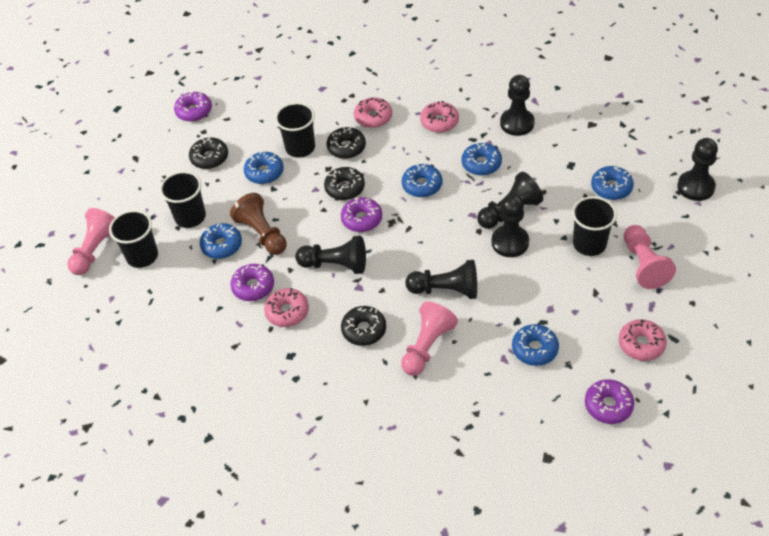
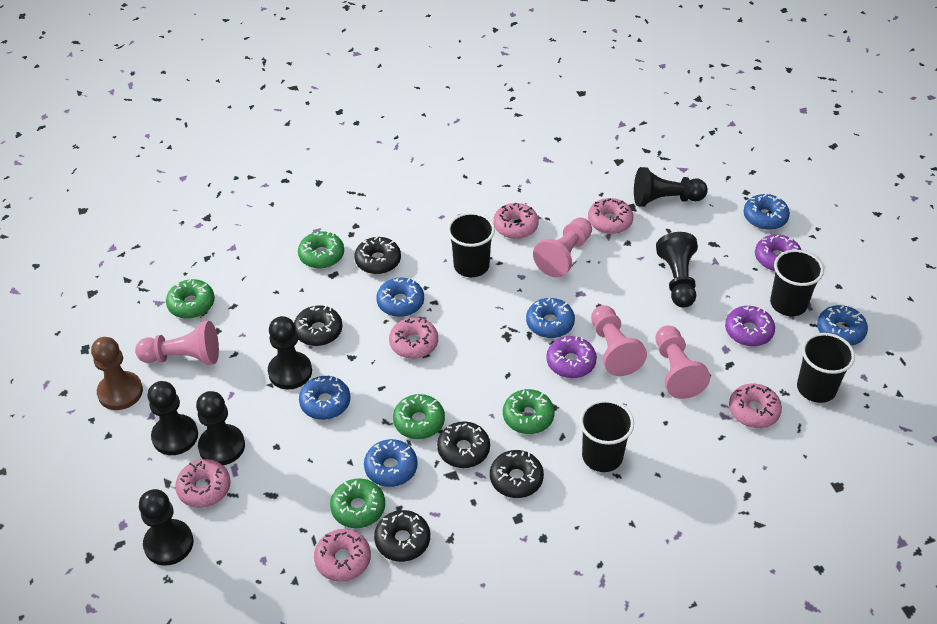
black donut: 4 -> 5
green donut: 0 -> 5
pink donut: 4 -> 6
pink pawn: 3 -> 4
purple donut: 4 -> 3

